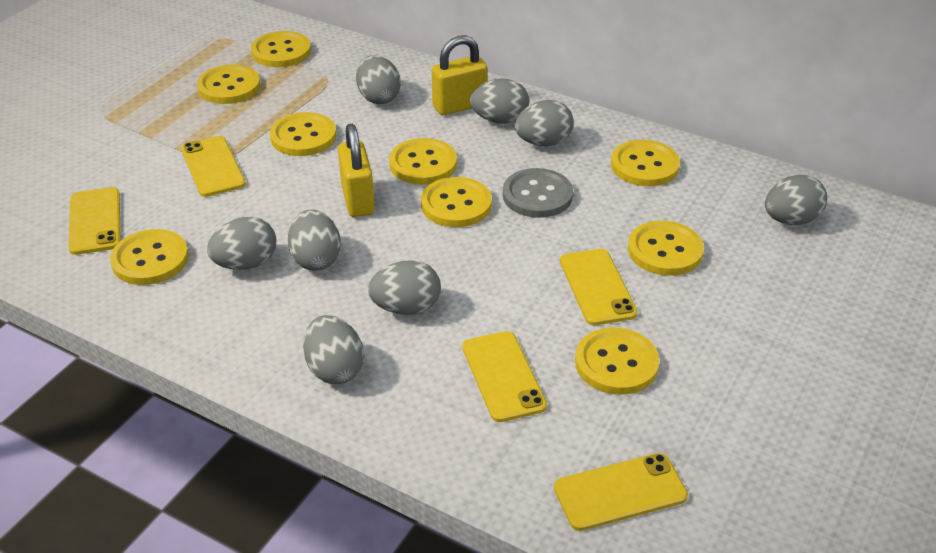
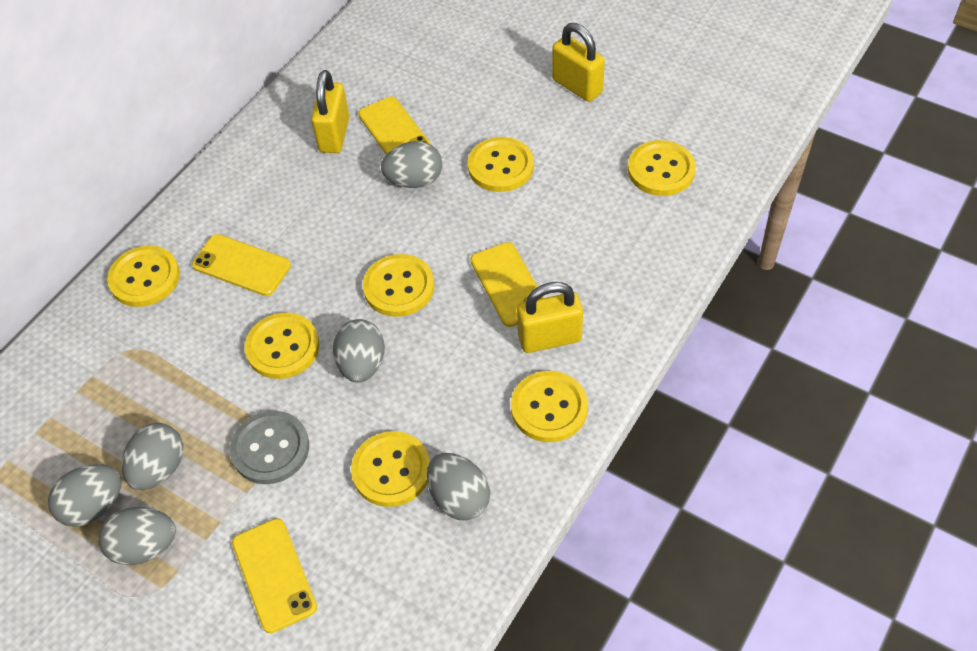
grey egg: 8 -> 6
yellow button: 9 -> 7
yellow padlock: 2 -> 3
yellow phone: 5 -> 4

